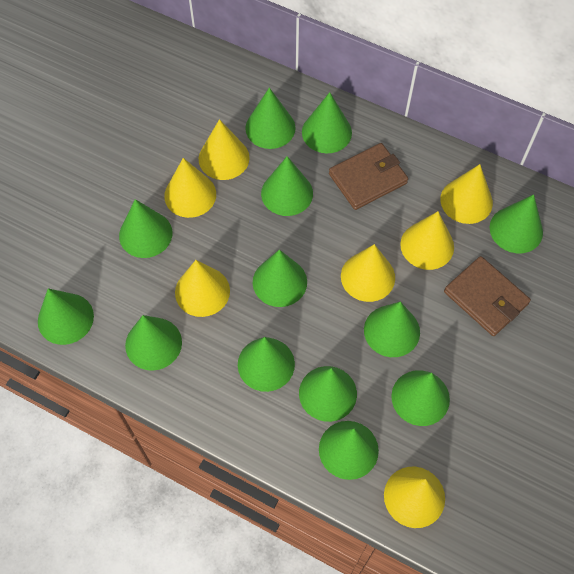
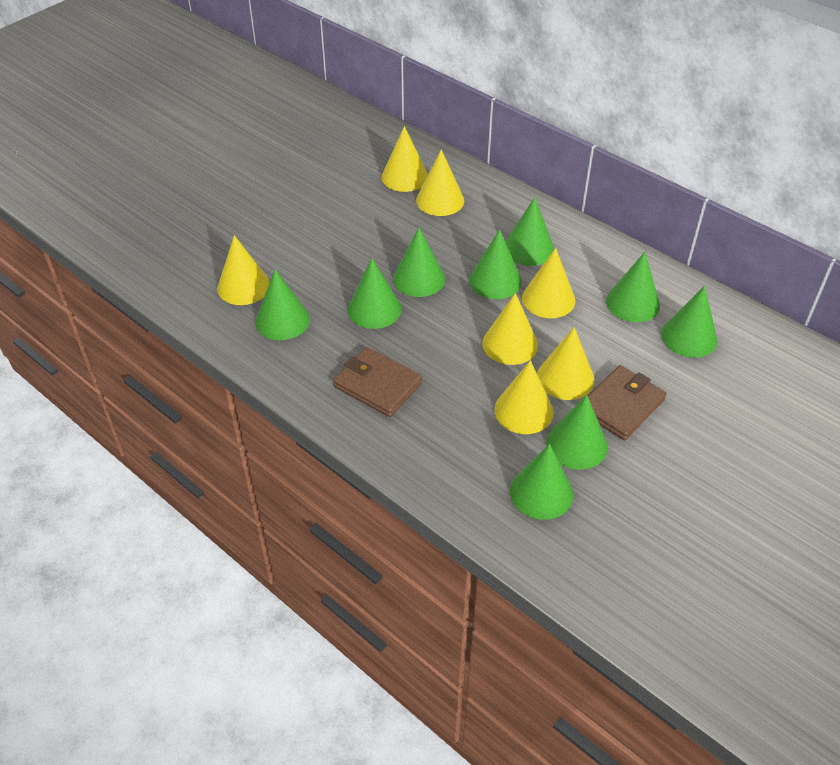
green cone: 13 -> 9

